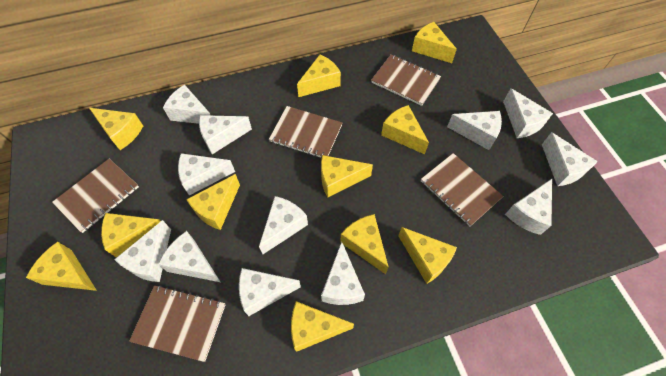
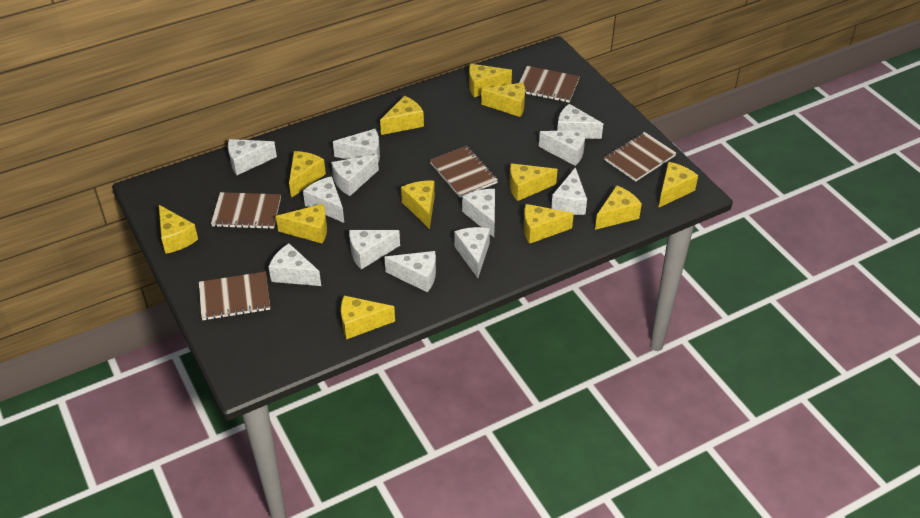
yellow cheese: 11 -> 12

